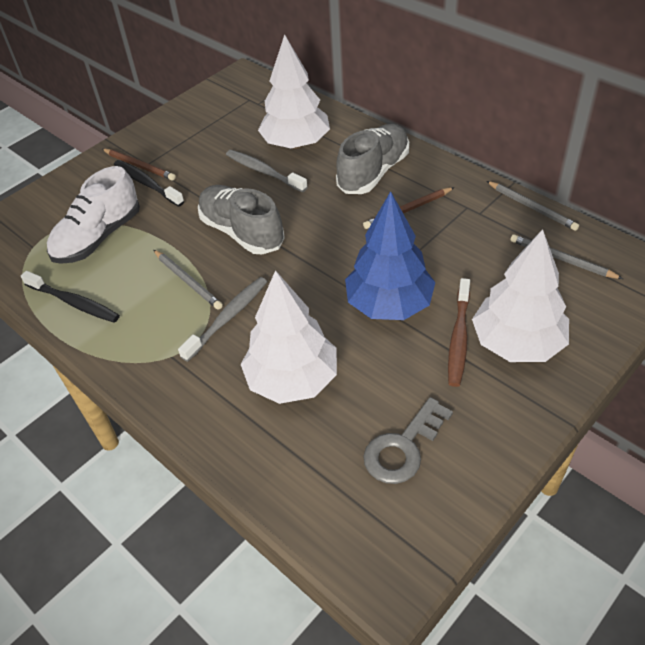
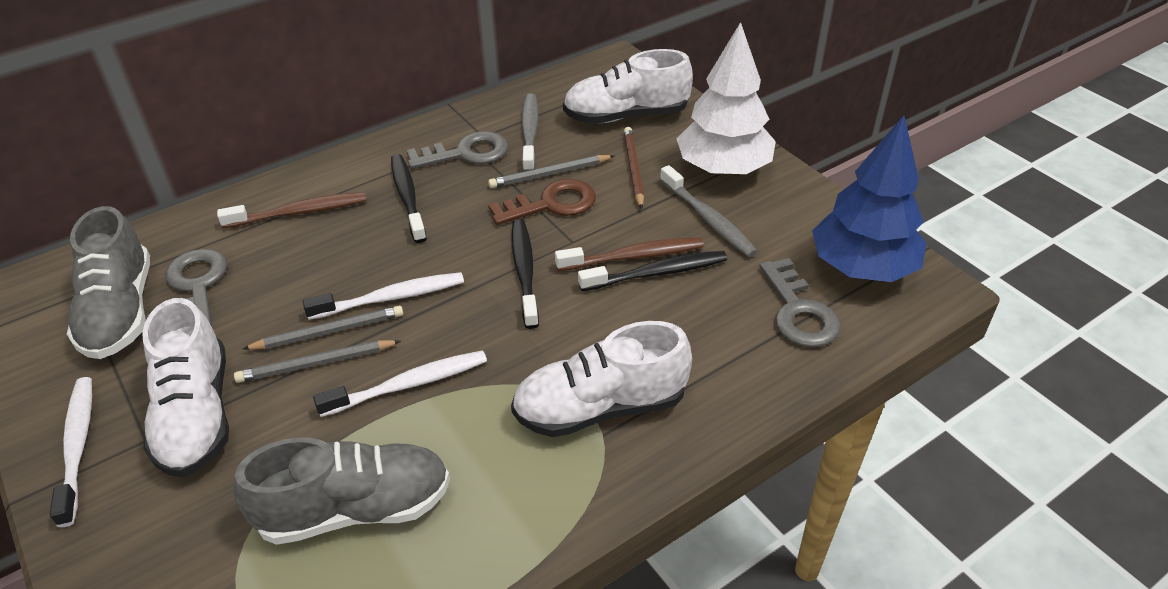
black toothbrush: 2 -> 3
brown key: 0 -> 1
brown pencil: 2 -> 1
brown toothbrush: 1 -> 2
grey key: 1 -> 3
white shoe: 1 -> 3
white toothbrush: 0 -> 3
white tree: 3 -> 1

